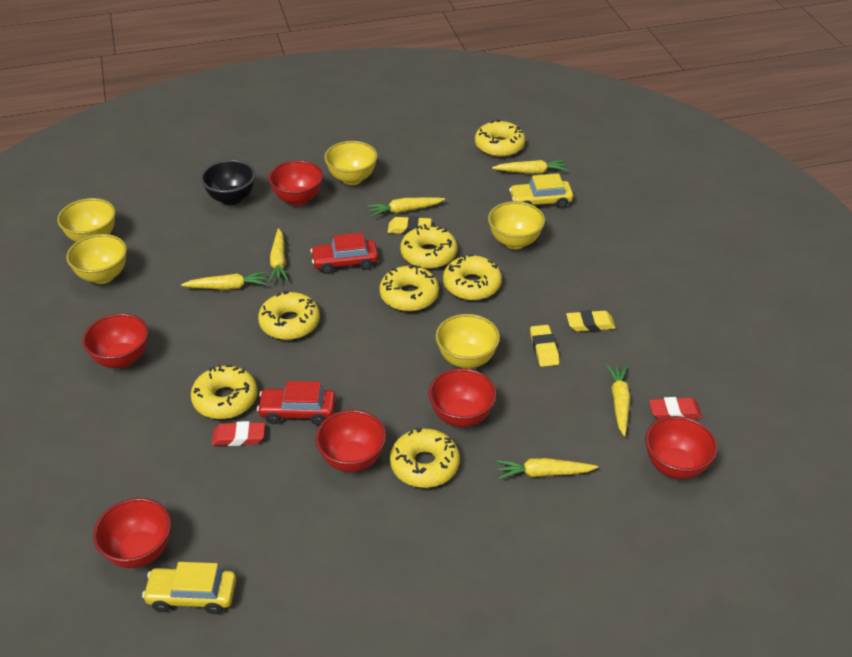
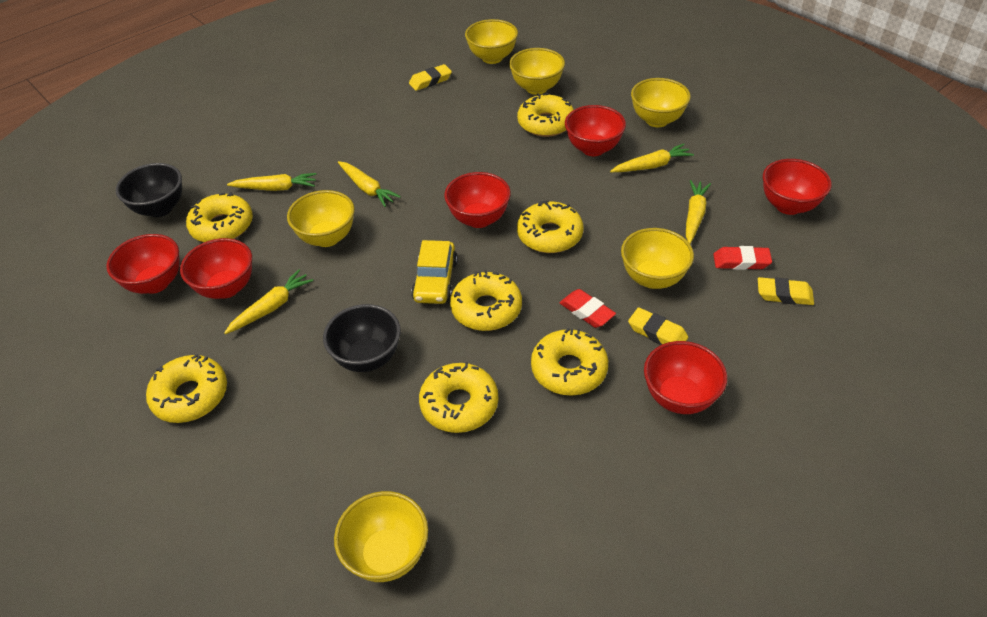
black bowl: 1 -> 2
red car: 2 -> 0
yellow bowl: 5 -> 6
yellow car: 2 -> 1
yellow carrot: 6 -> 5

